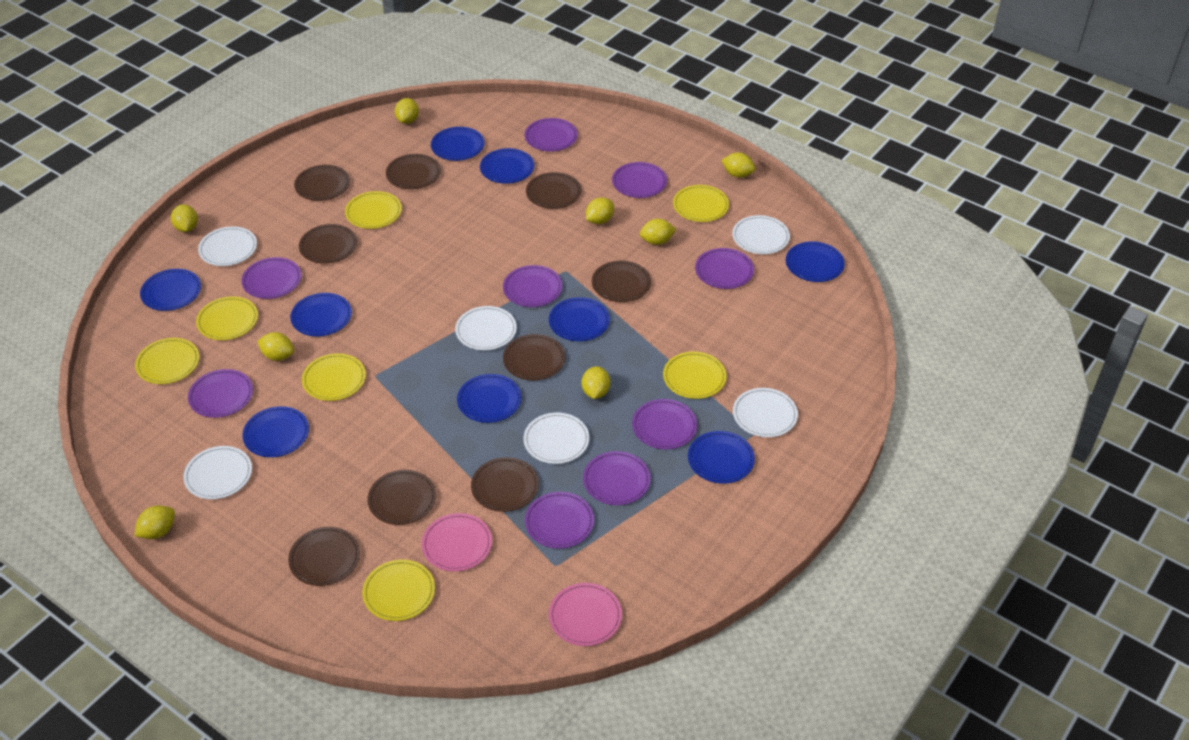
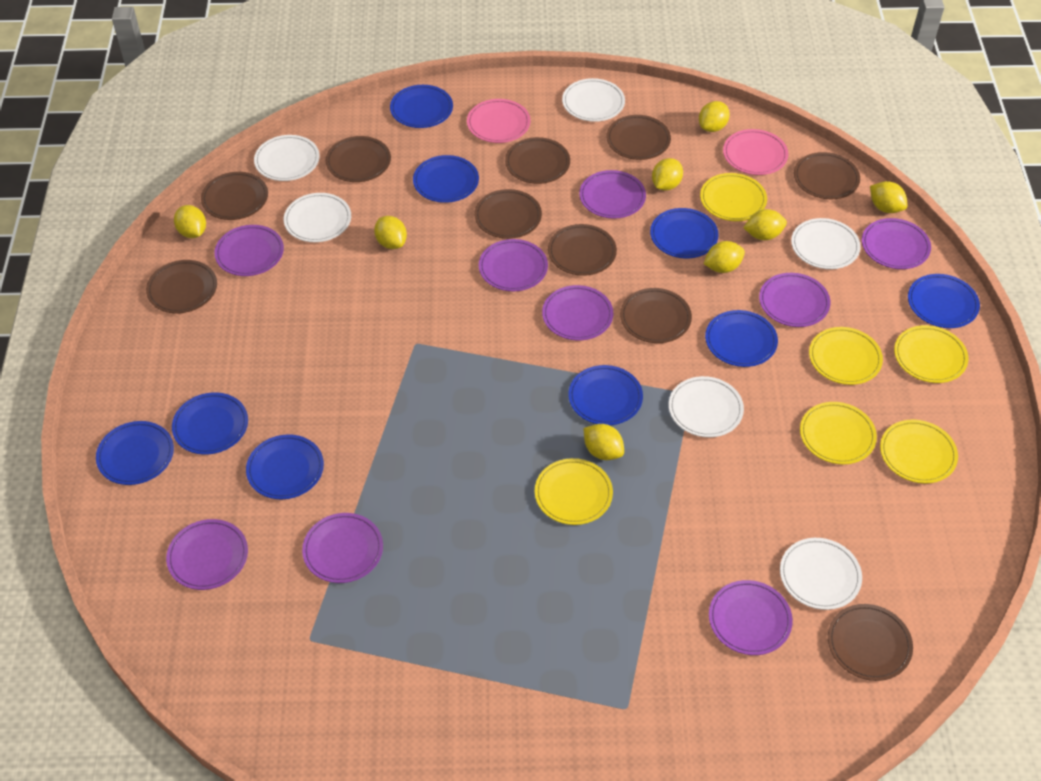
brown plate: 9 -> 10
yellow plate: 7 -> 6

